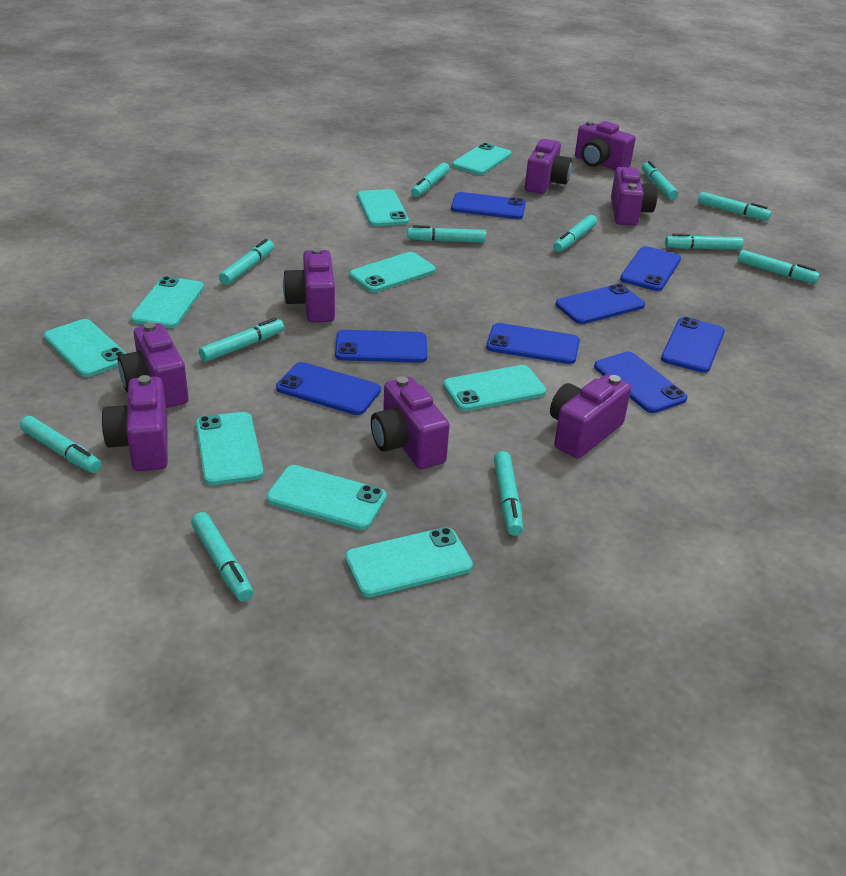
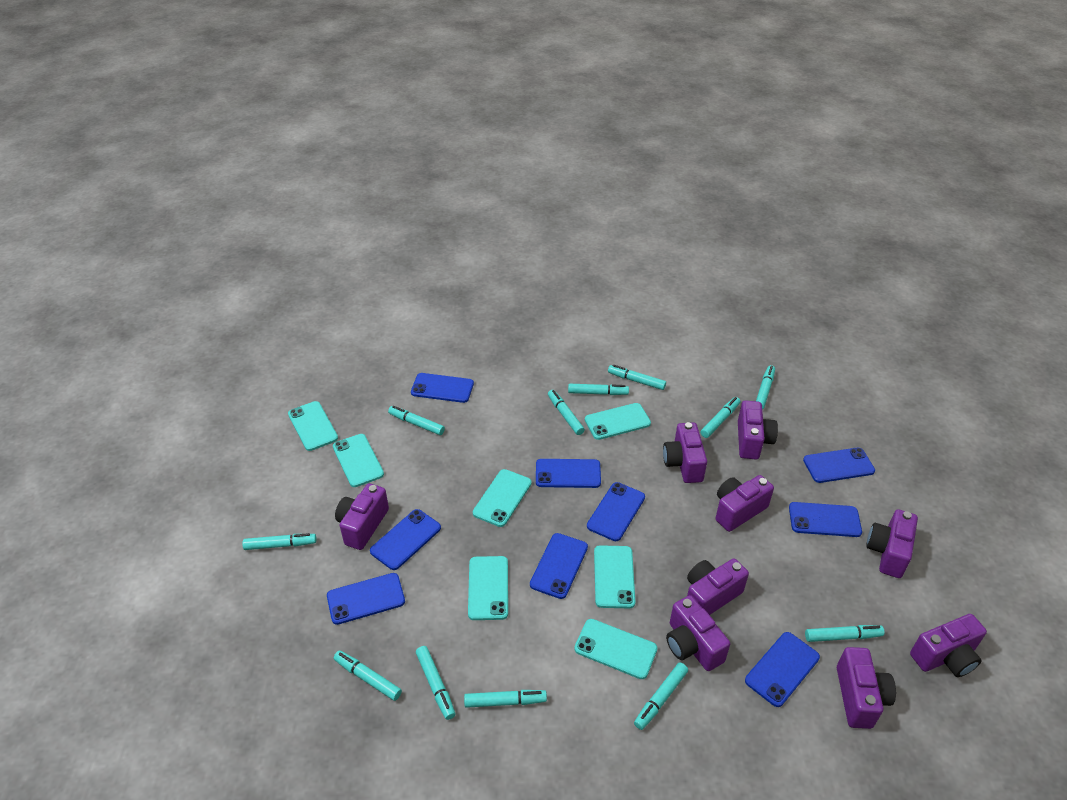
blue phone: 8 -> 9
purple camera: 8 -> 9
turquoise phone: 9 -> 7

